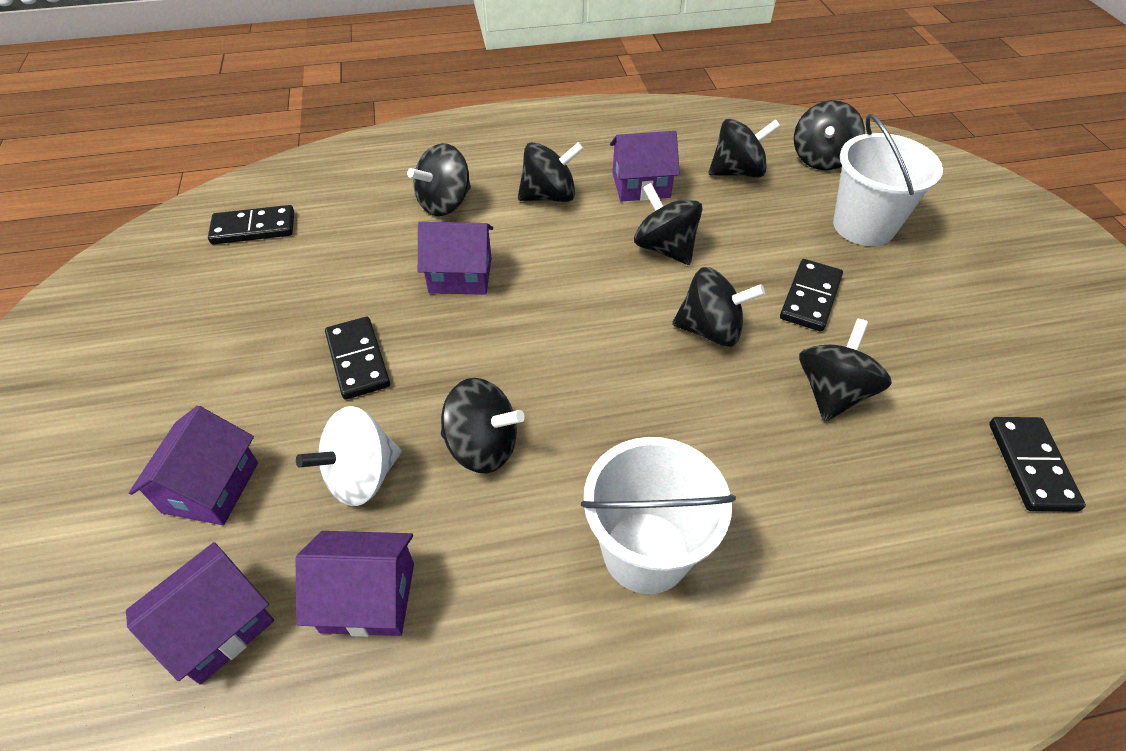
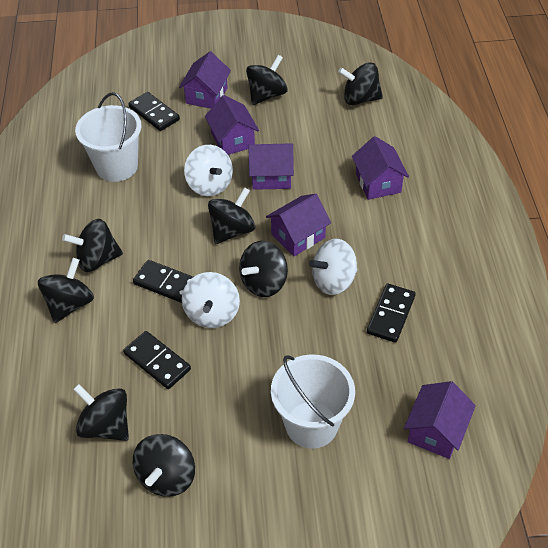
purple house: 5 -> 6
white spinning top: 1 -> 3

